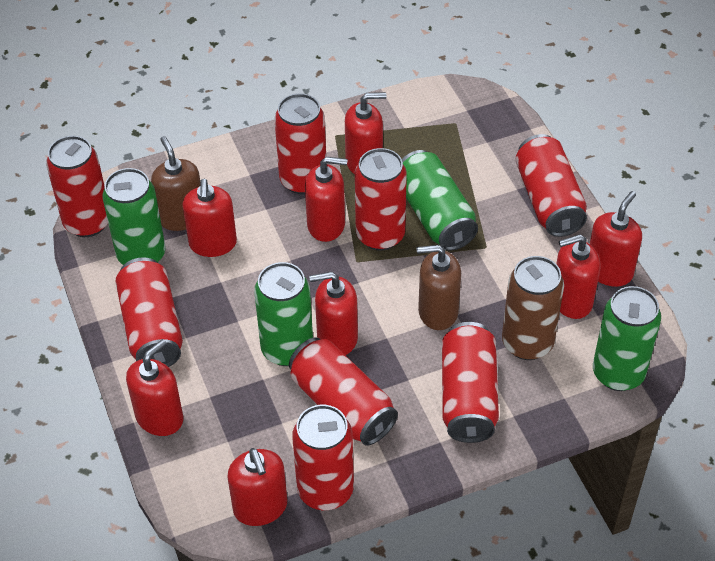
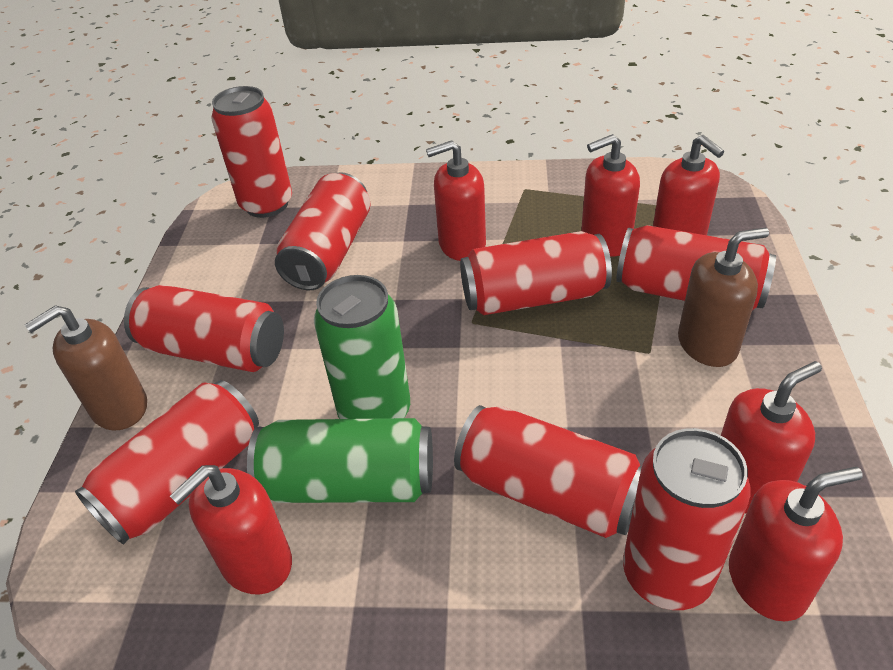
brown can: 1 -> 0
green can: 4 -> 2
red soap dispenser: 8 -> 6

